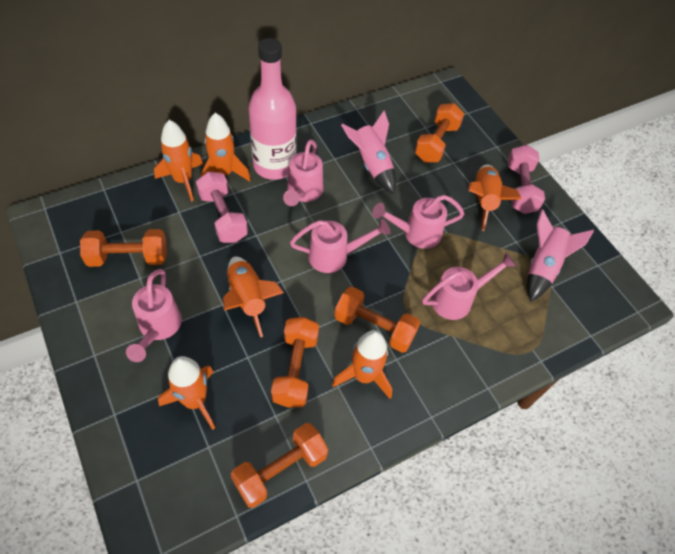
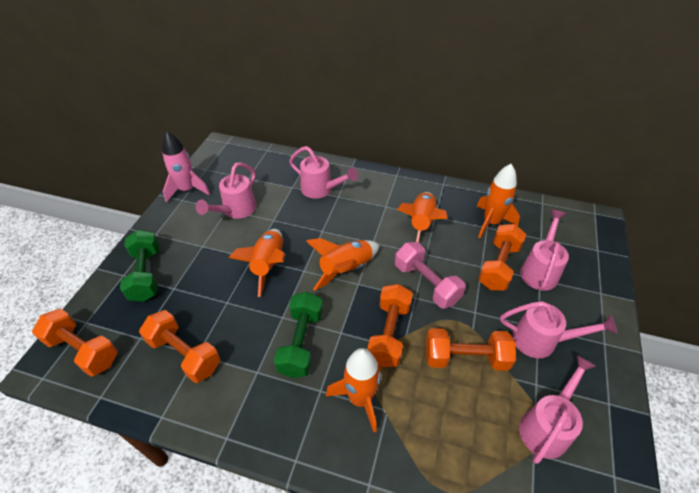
green dumbbell: 0 -> 2
orange rocket: 6 -> 5
pink bottle: 1 -> 0
pink dumbbell: 2 -> 1
pink rocket: 2 -> 1

